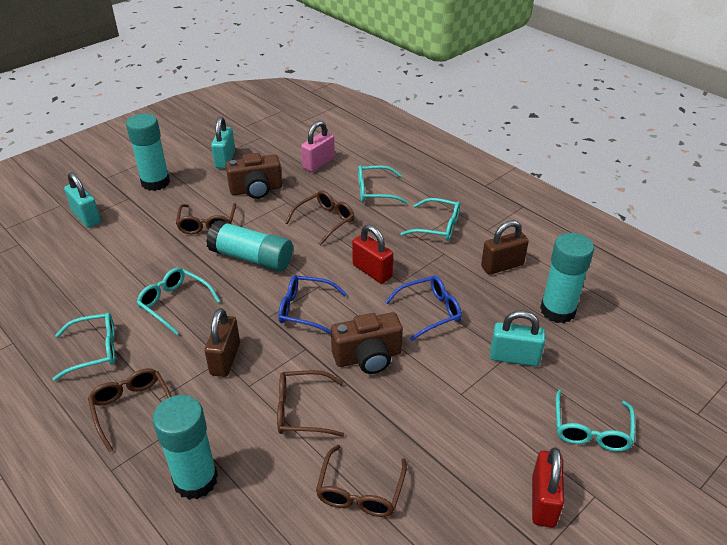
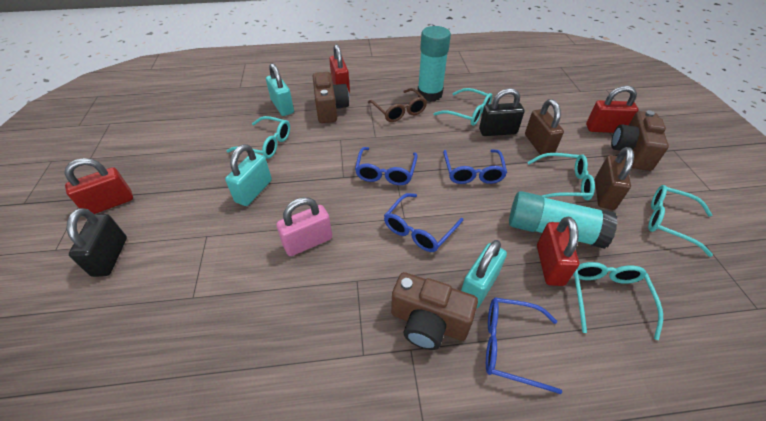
black padlock: 0 -> 2
blue glasses: 2 -> 4
brown camera: 2 -> 3
brown glasses: 5 -> 1
red padlock: 2 -> 4
turquoise glue stick: 4 -> 2

